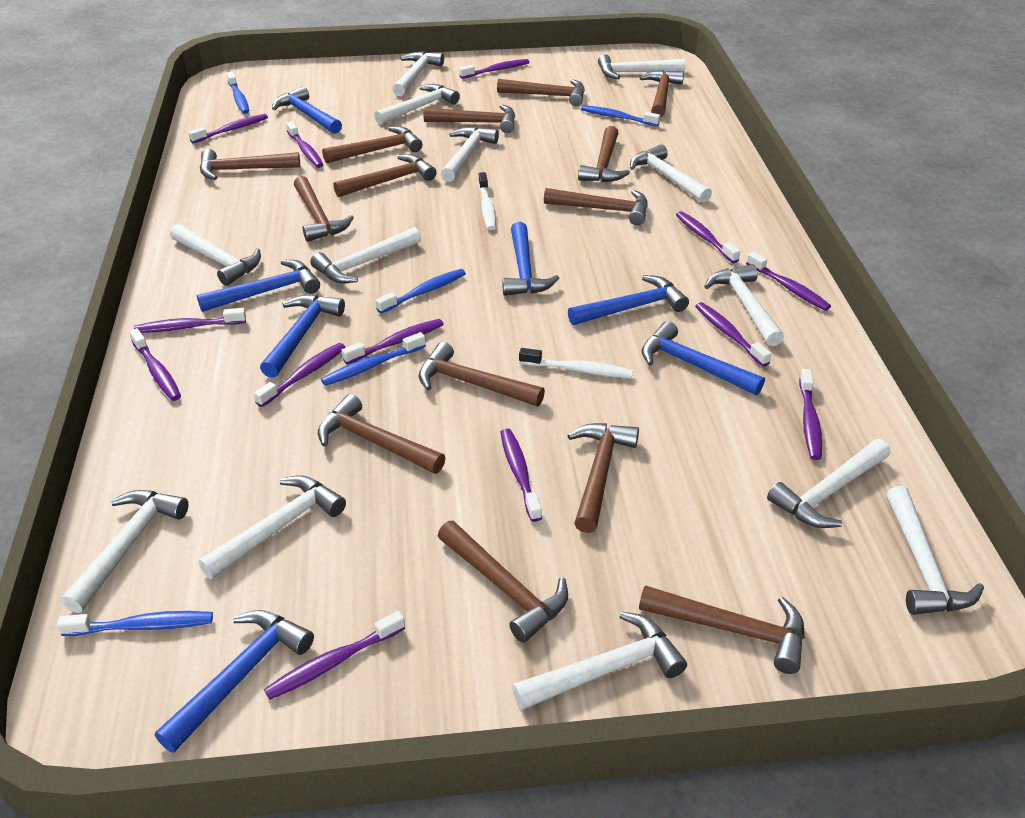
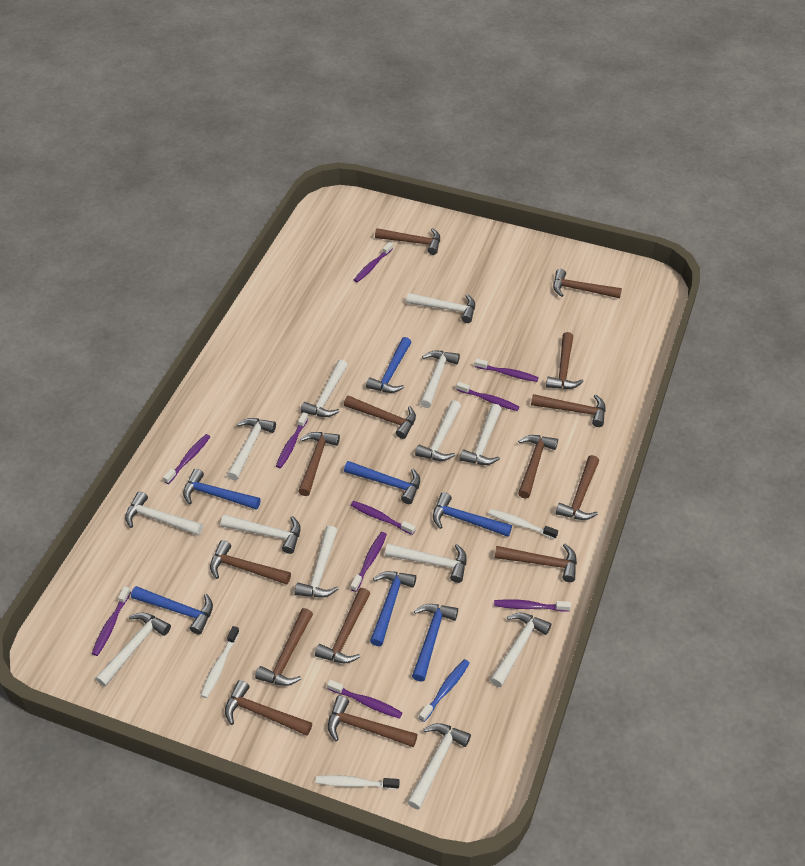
blue toothbrush: 5 -> 1
purple toothbrush: 13 -> 10
white toothbrush: 2 -> 3

